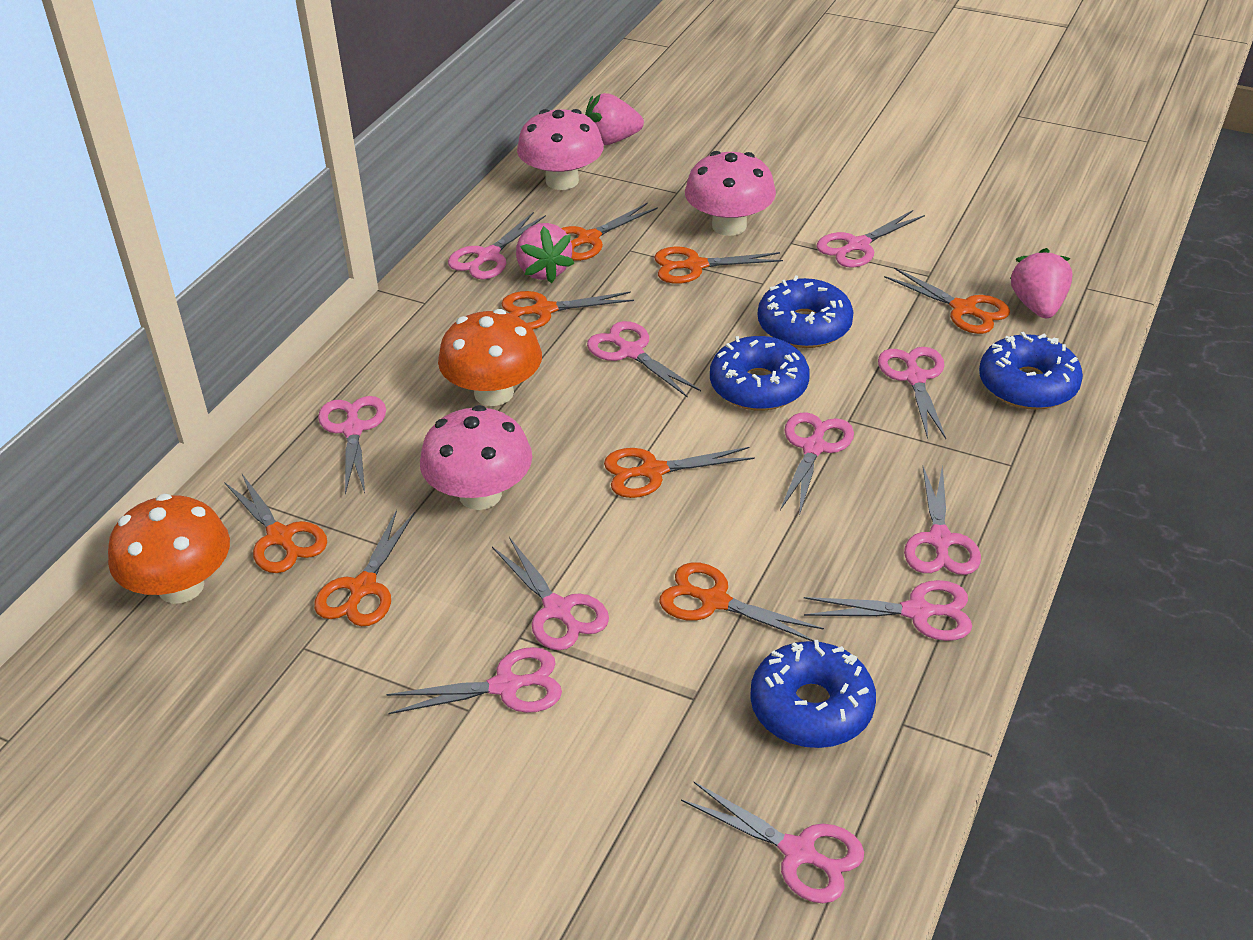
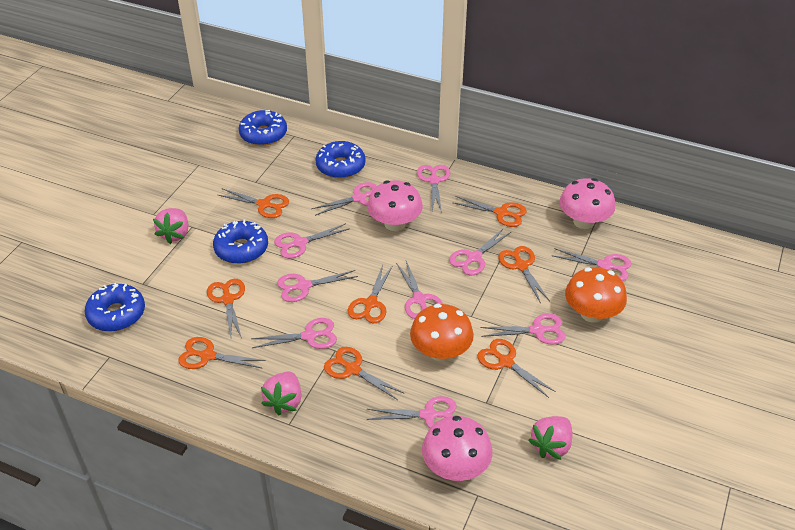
pink scissors: 11 -> 10

